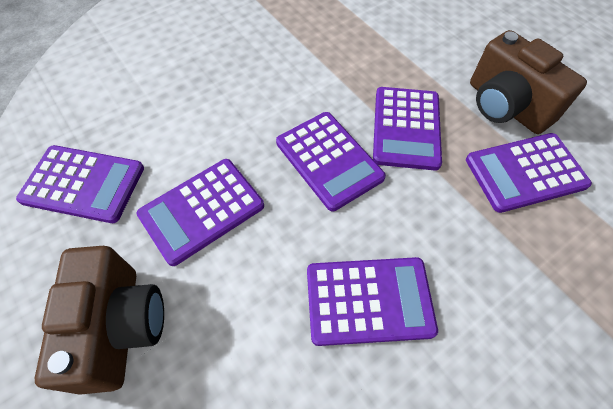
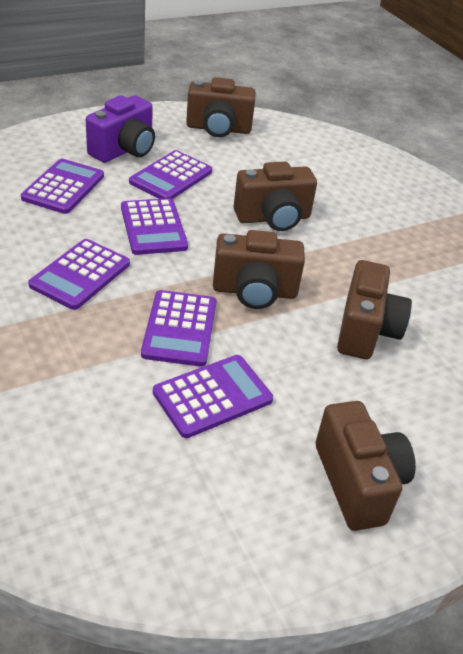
brown camera: 2 -> 5
purple camera: 0 -> 1

